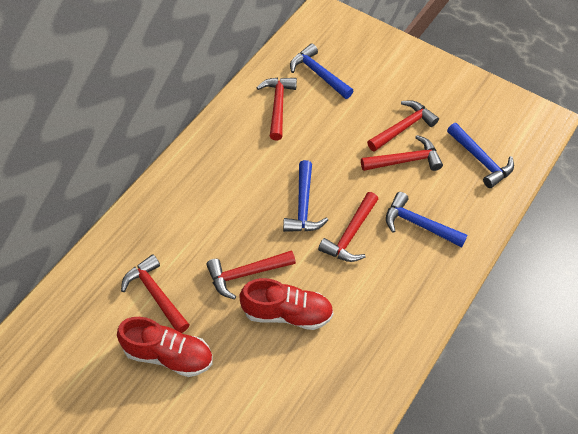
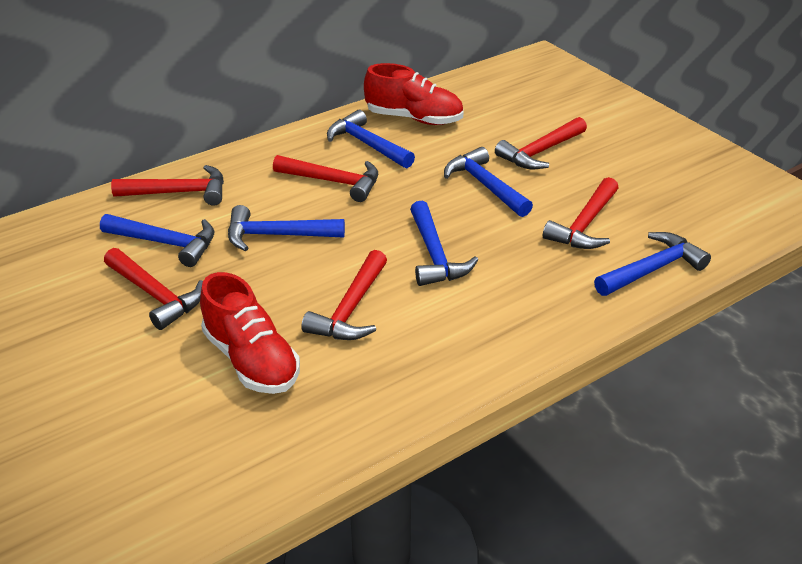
blue hammer: 4 -> 6

